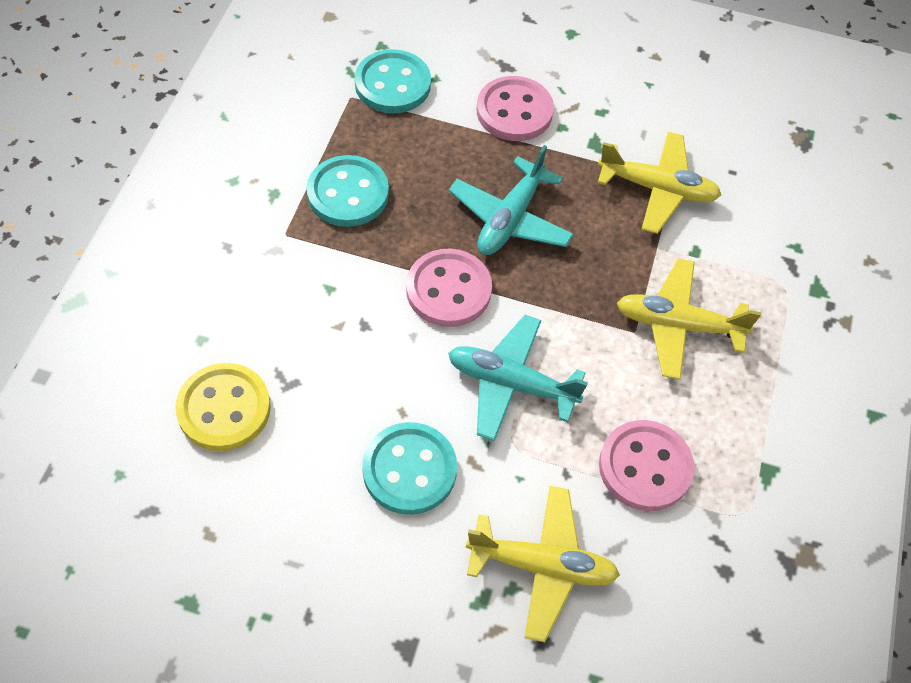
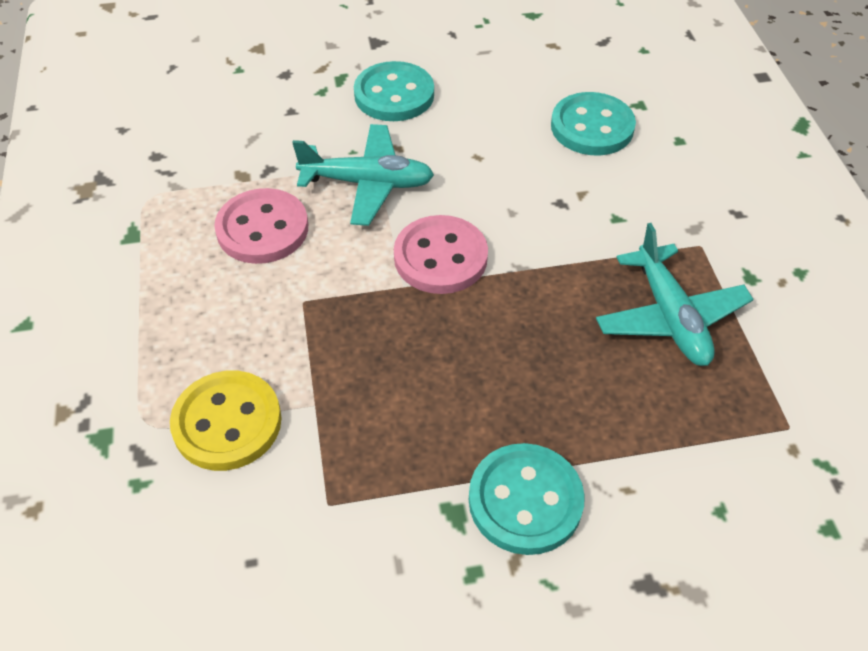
pink button: 3 -> 2
yellow plane: 3 -> 0

